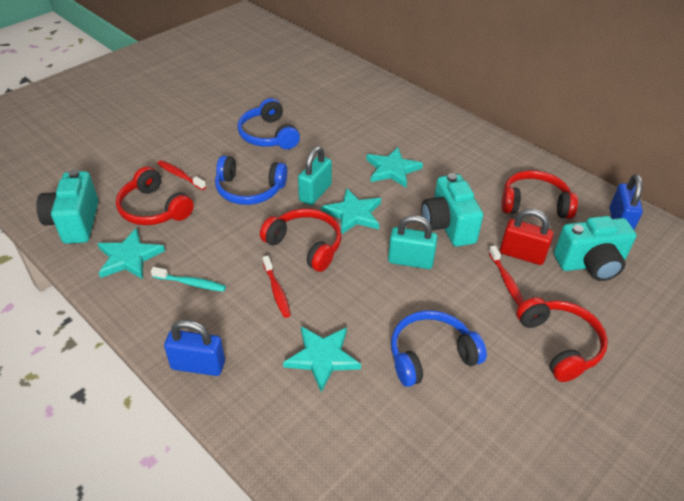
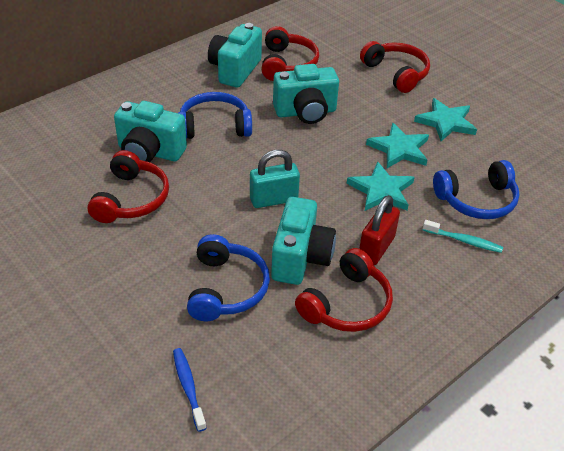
blue padlock: 2 -> 0
blue toothbrush: 0 -> 1
red toothbrush: 3 -> 0
turquoise camera: 3 -> 4
turquoise padlock: 2 -> 1
turquoise star: 4 -> 3

